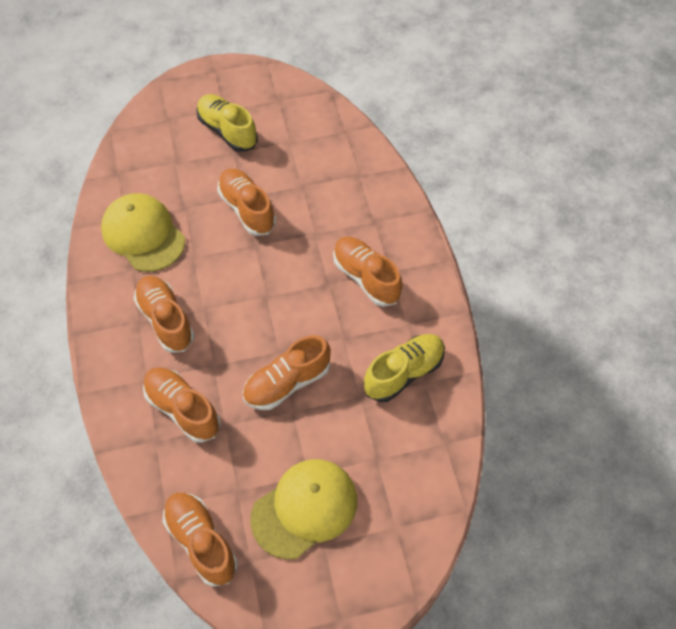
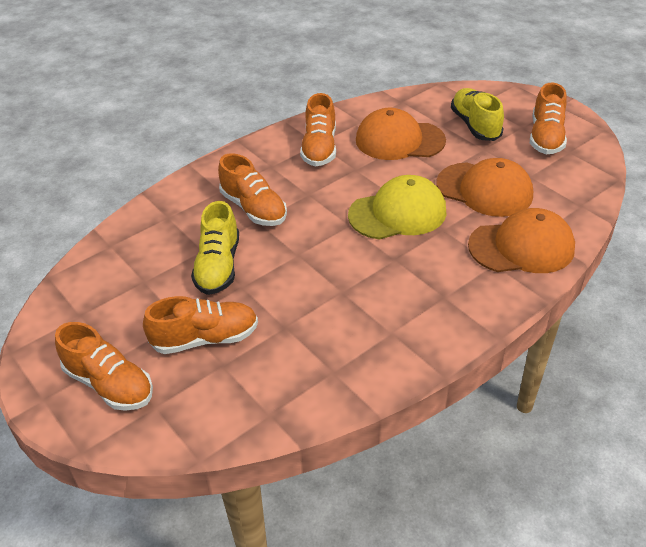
orange cap: 0 -> 3
orange shoe: 6 -> 5
yellow cap: 2 -> 1

